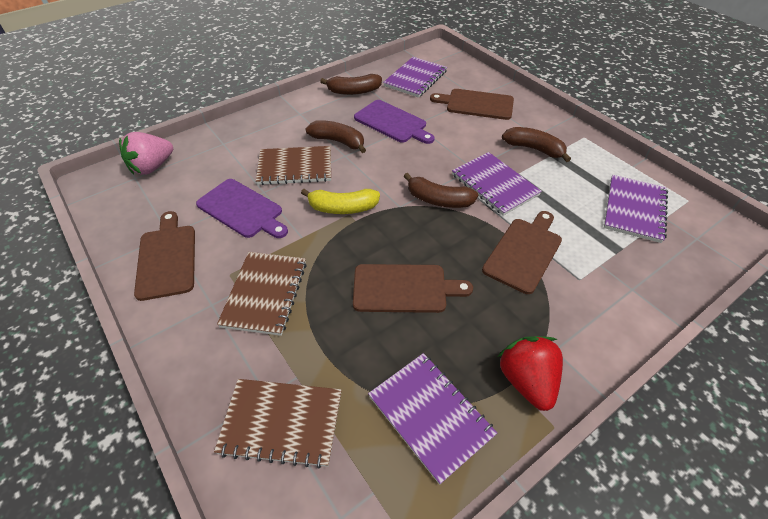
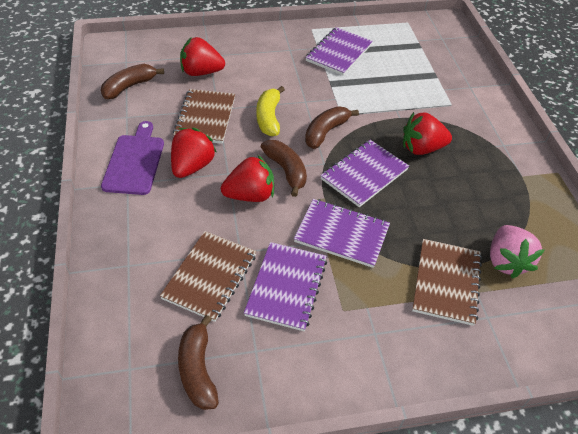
brown cutting board: 4 -> 0
purple cutting board: 2 -> 1
red strawberry: 1 -> 4

